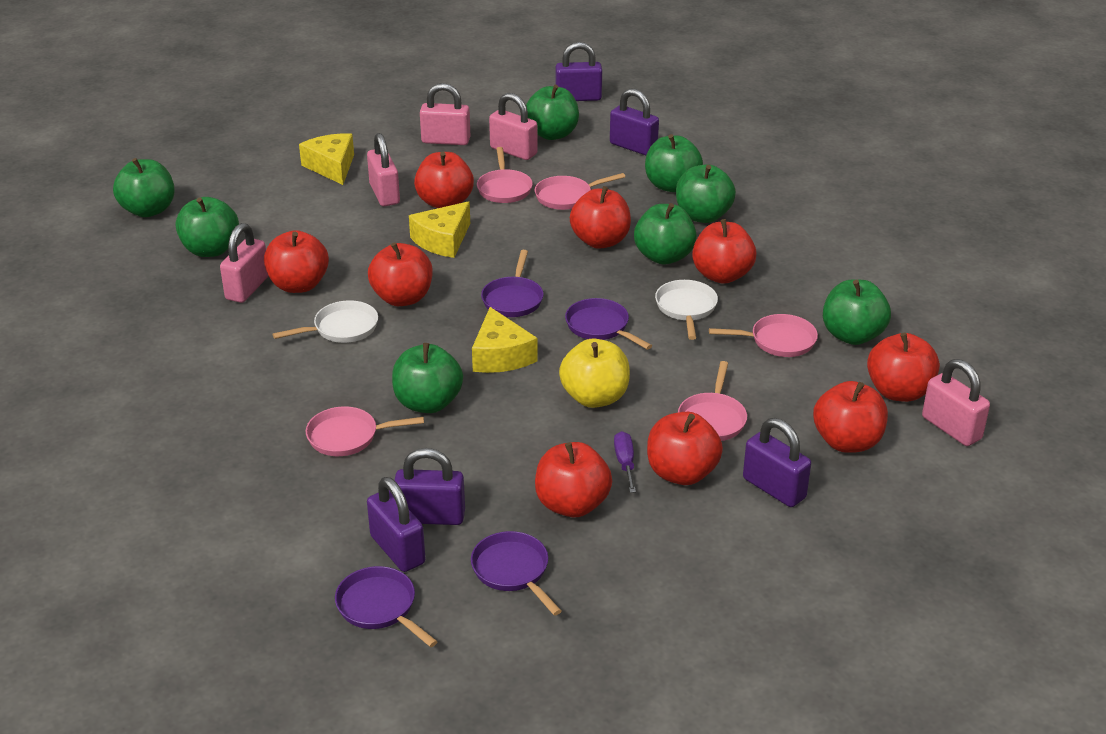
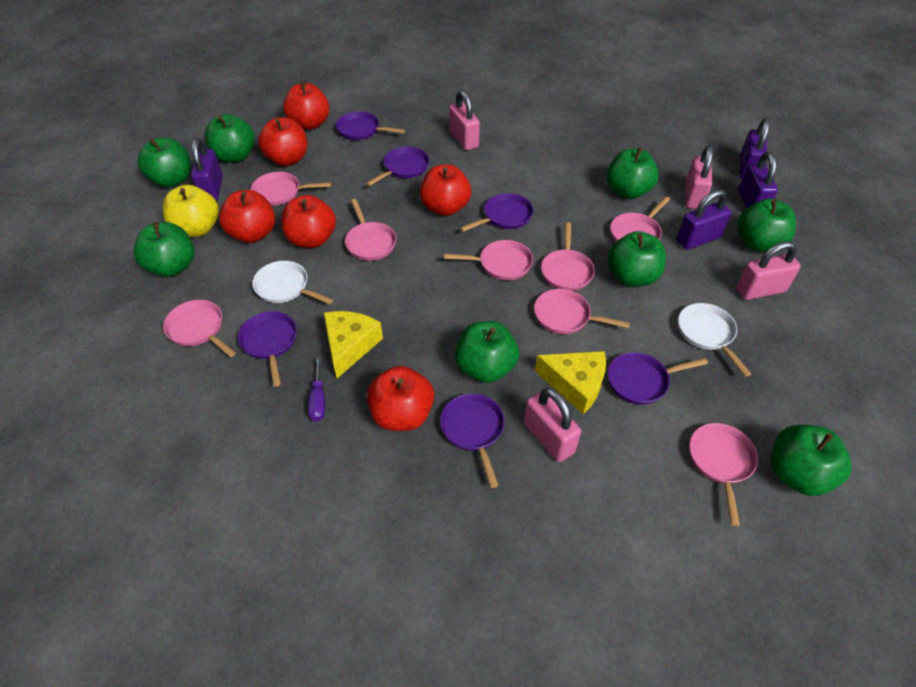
pink padlock: 5 -> 4
pink pan: 5 -> 8
purple padlock: 5 -> 4
purple pan: 4 -> 6
red apple: 9 -> 6
yellow cheese: 3 -> 2

